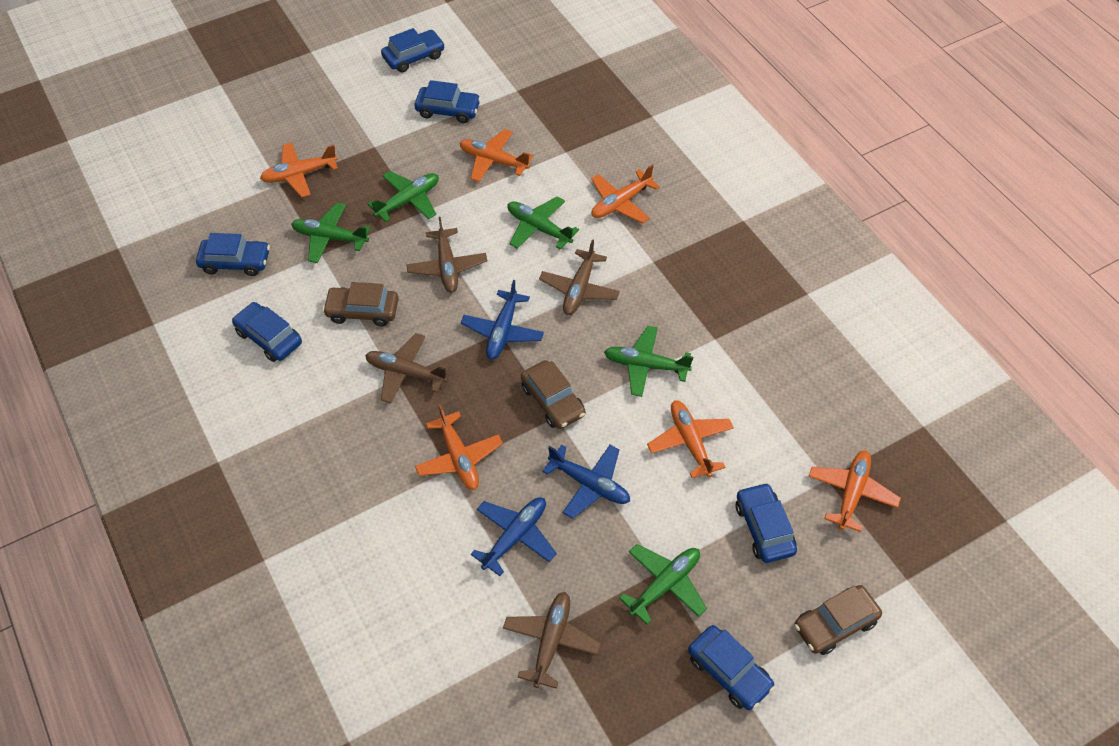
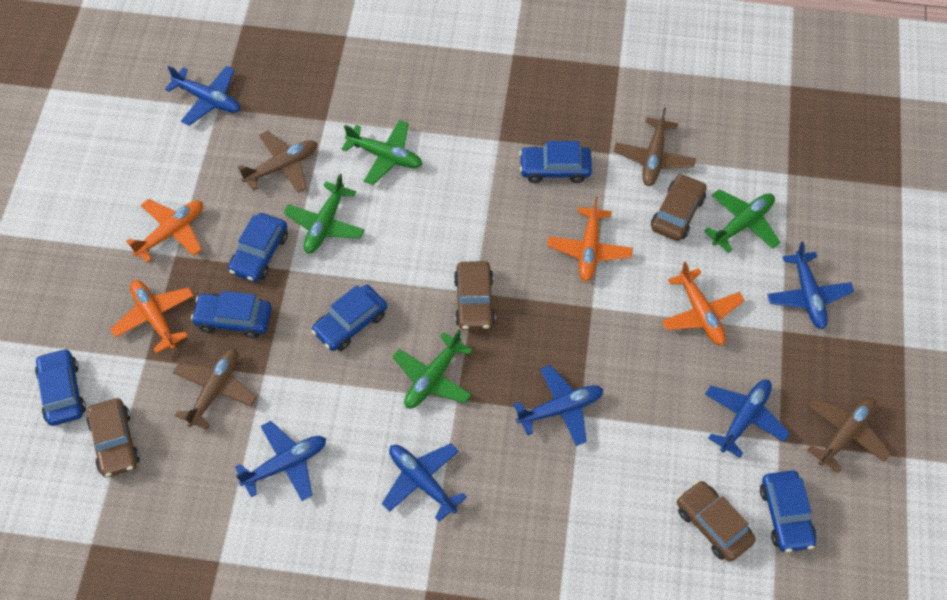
blue plane: 3 -> 6
brown car: 3 -> 4
green plane: 5 -> 4
orange plane: 6 -> 4

